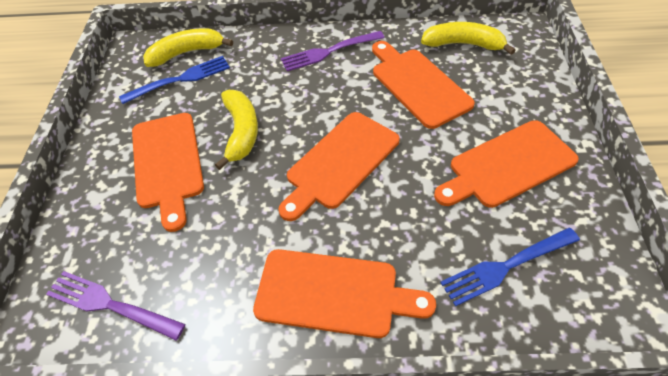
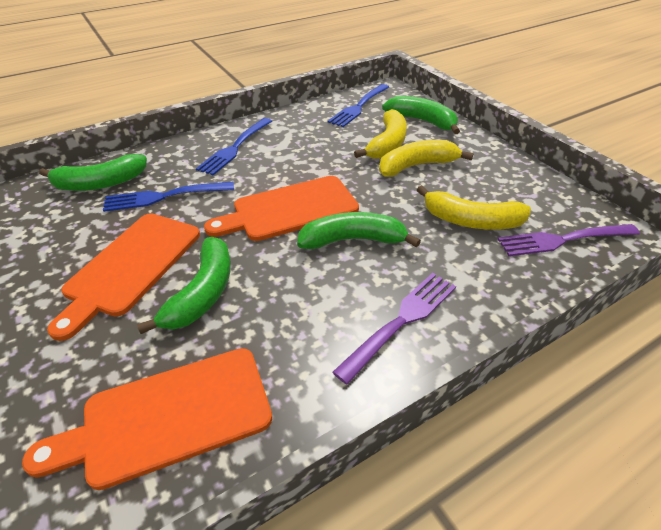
blue fork: 2 -> 3
green banana: 0 -> 4
orange cutting board: 5 -> 3

